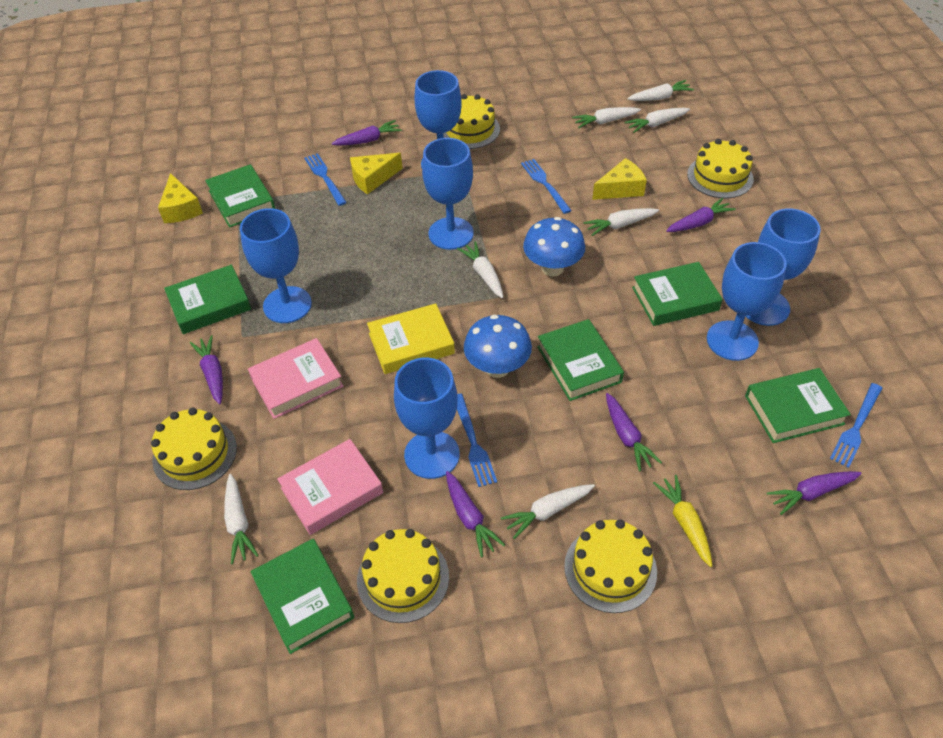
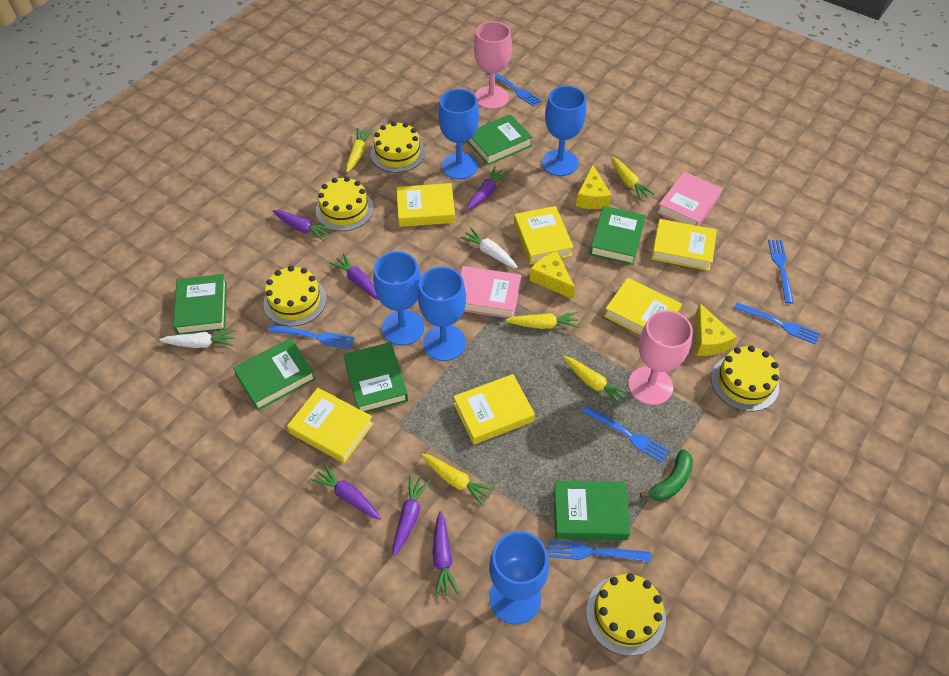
blue fork: 4 -> 6
blue goblet: 6 -> 5
blue mushroom: 2 -> 0
green banana: 0 -> 1
pink goblet: 0 -> 2
white carrot: 7 -> 2
yellow book: 1 -> 6
yellow carrot: 1 -> 5

